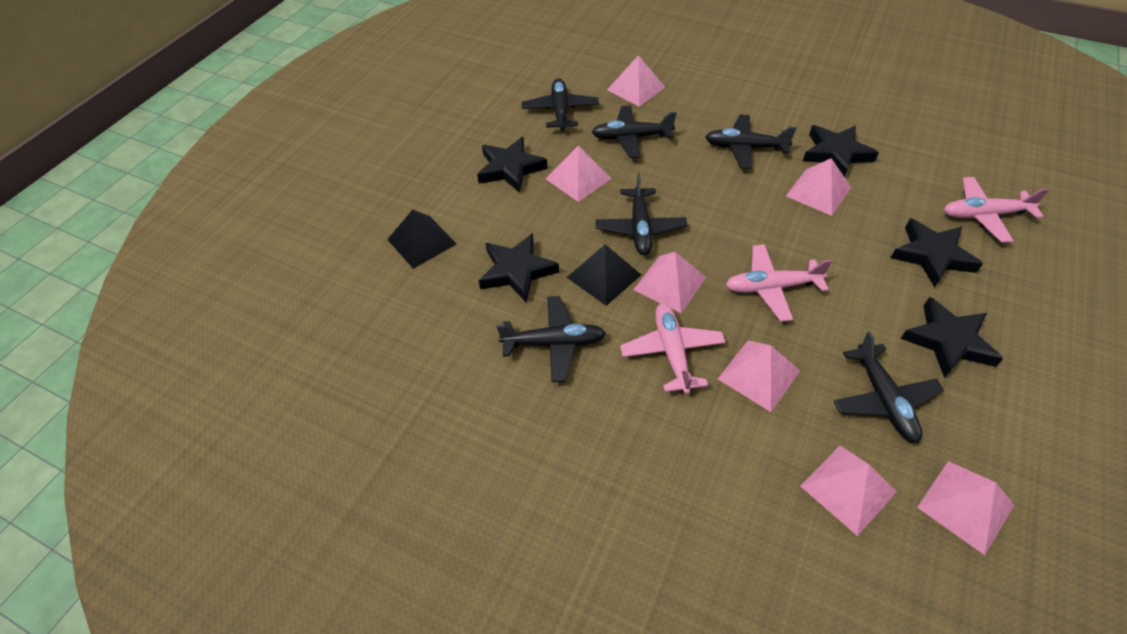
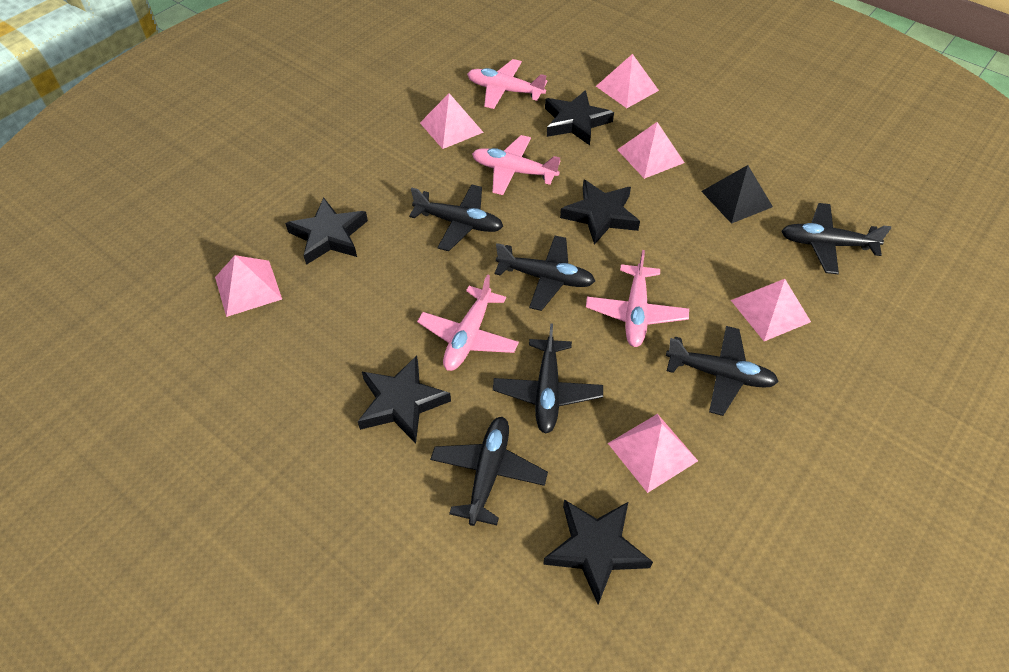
black pyramid: 2 -> 1
pink plane: 3 -> 4
pink pyramid: 7 -> 6

